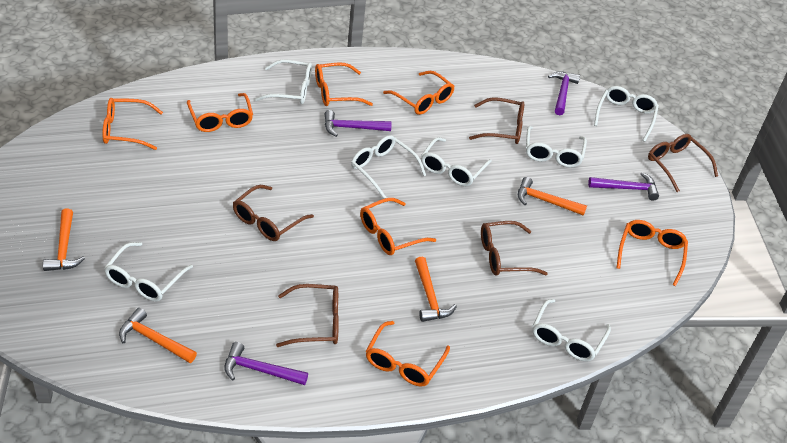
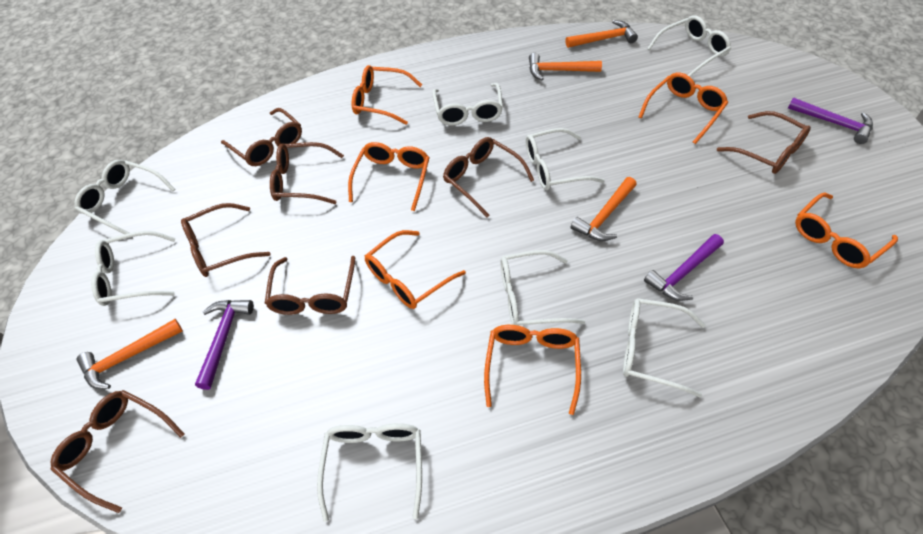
brown glasses: 5 -> 7
orange glasses: 7 -> 6
purple hammer: 4 -> 3
white glasses: 7 -> 8

